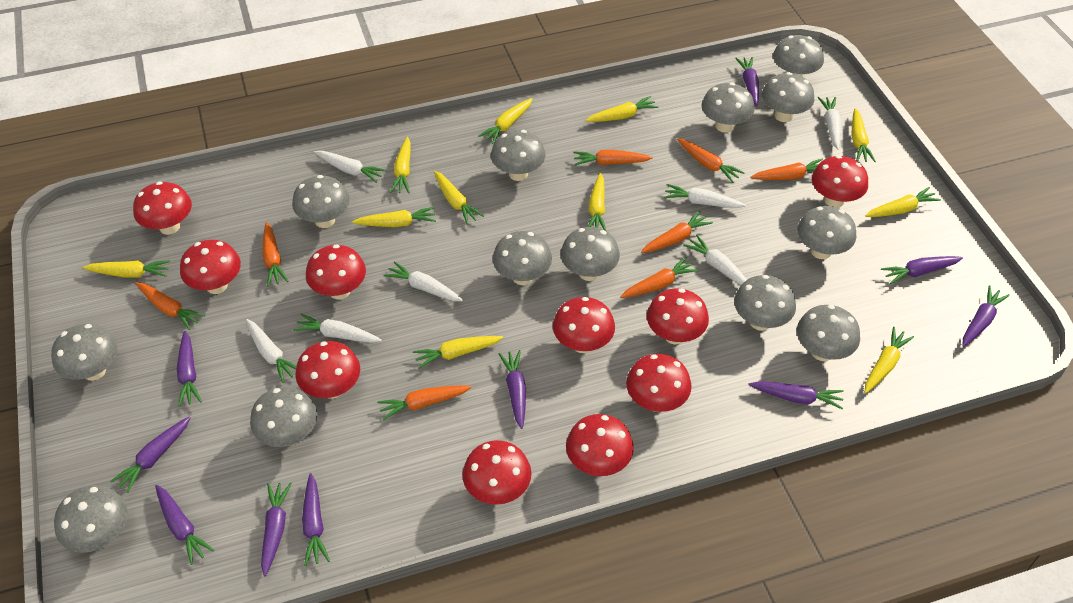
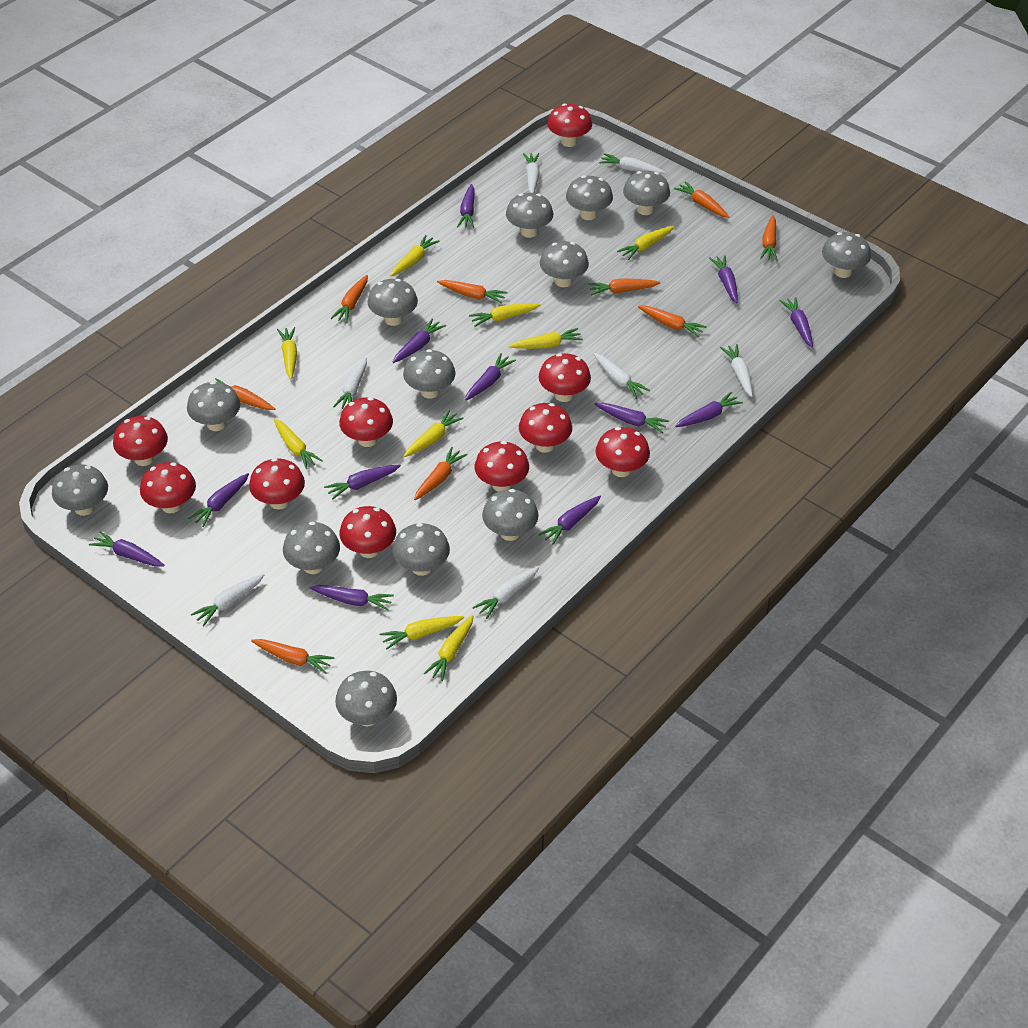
orange carrot: 8 -> 9
purple carrot: 10 -> 12
yellow carrot: 11 -> 9

